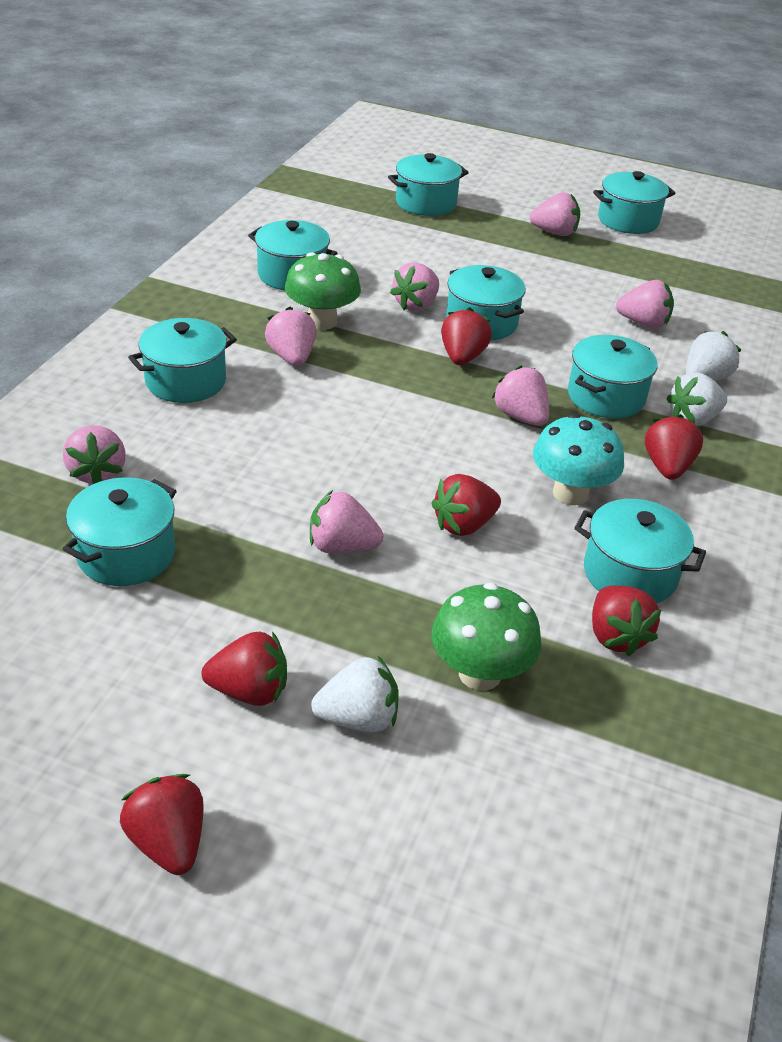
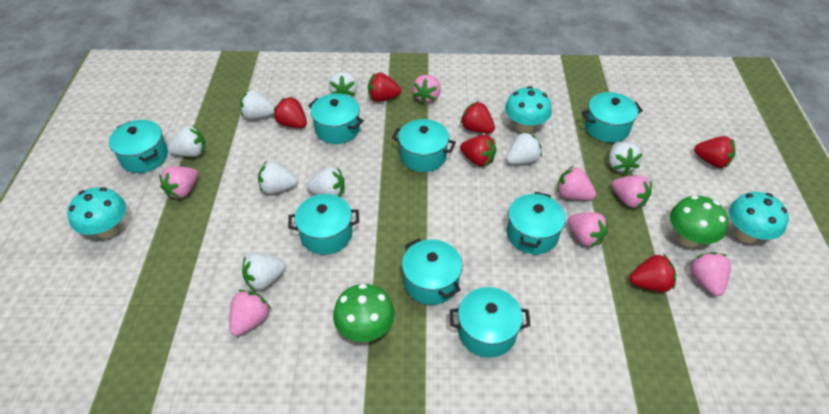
turquoise mushroom: 1 -> 3
white strawberry: 3 -> 8

